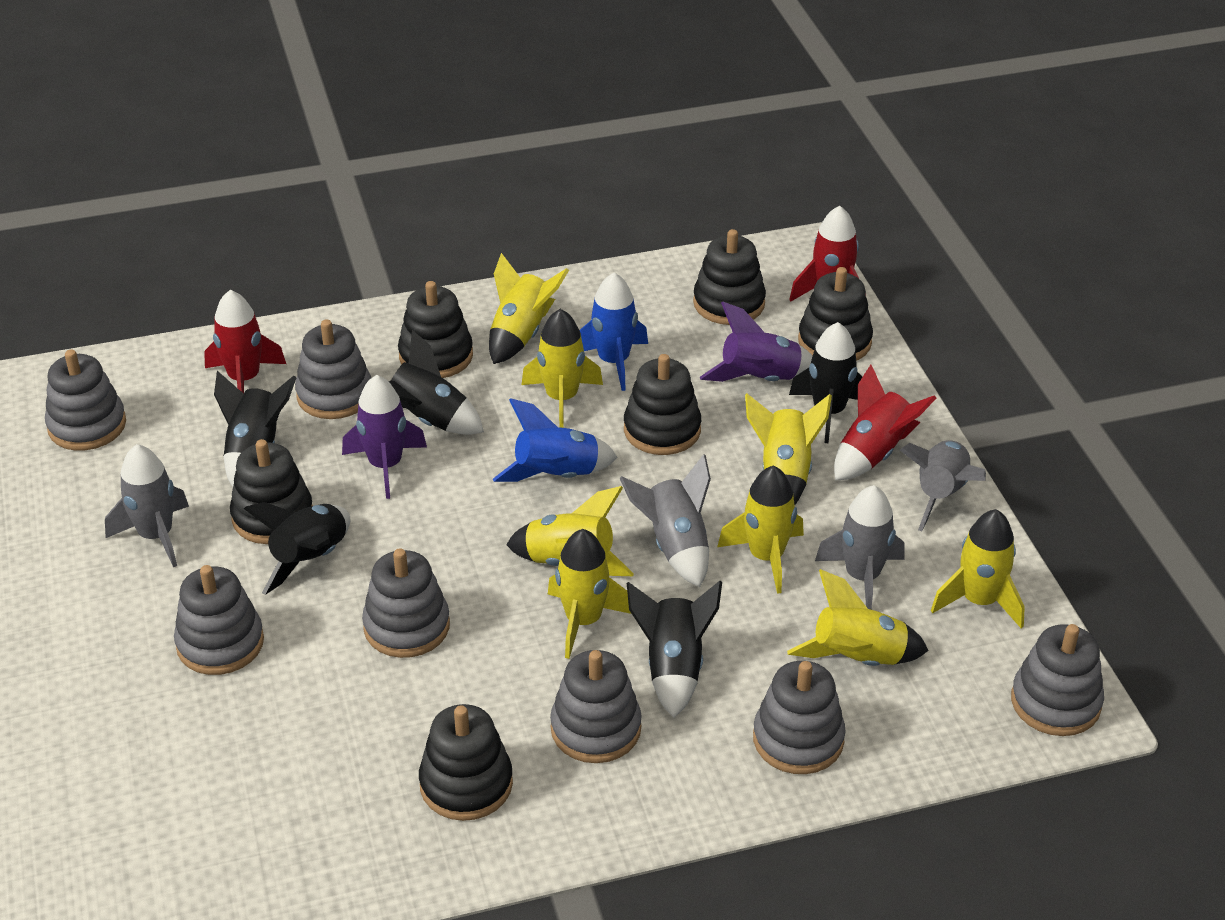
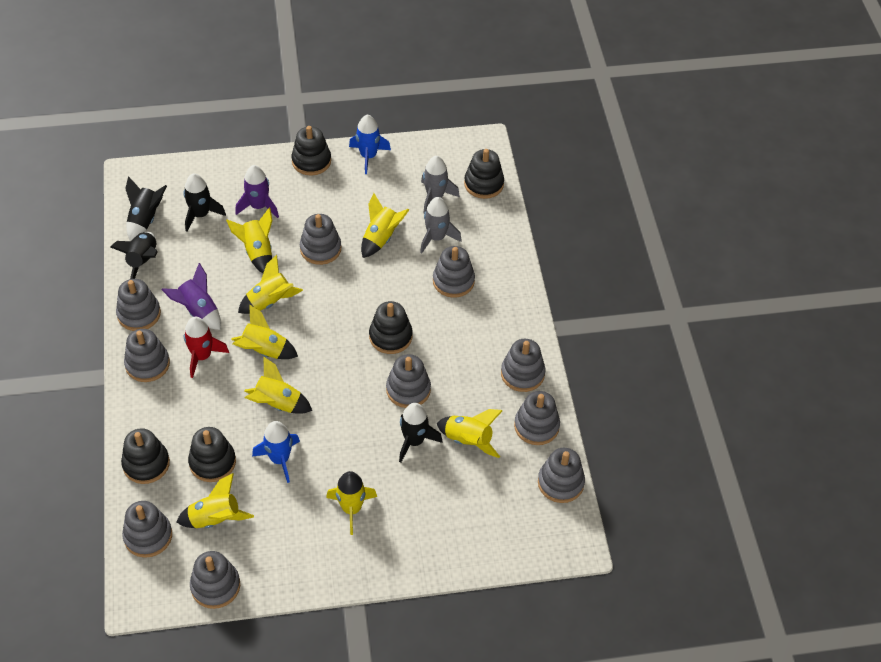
black rocket: 5 -> 4
black stacking toy: 6 -> 5
grey rocket: 4 -> 2
grey stacking toy: 7 -> 10
red rocket: 3 -> 1

